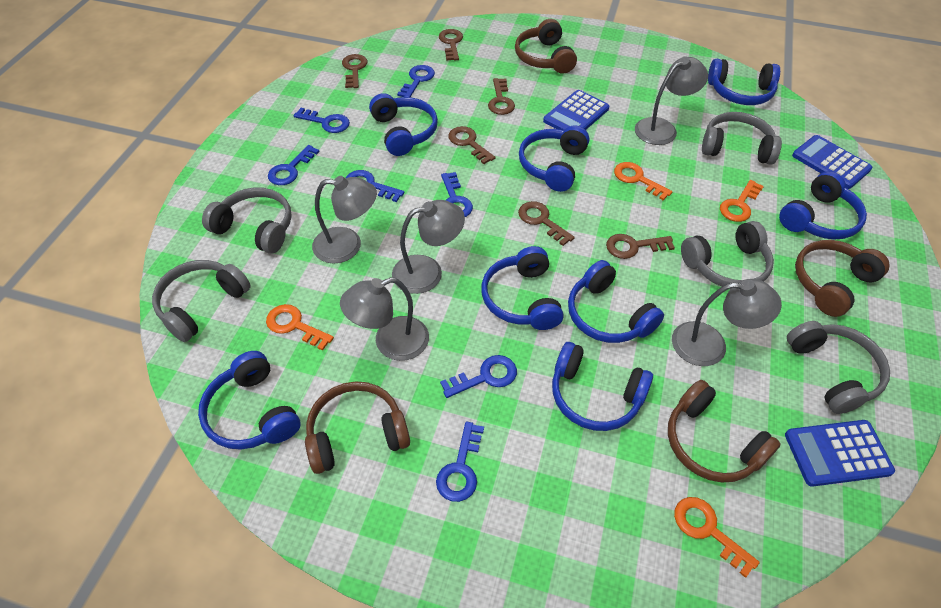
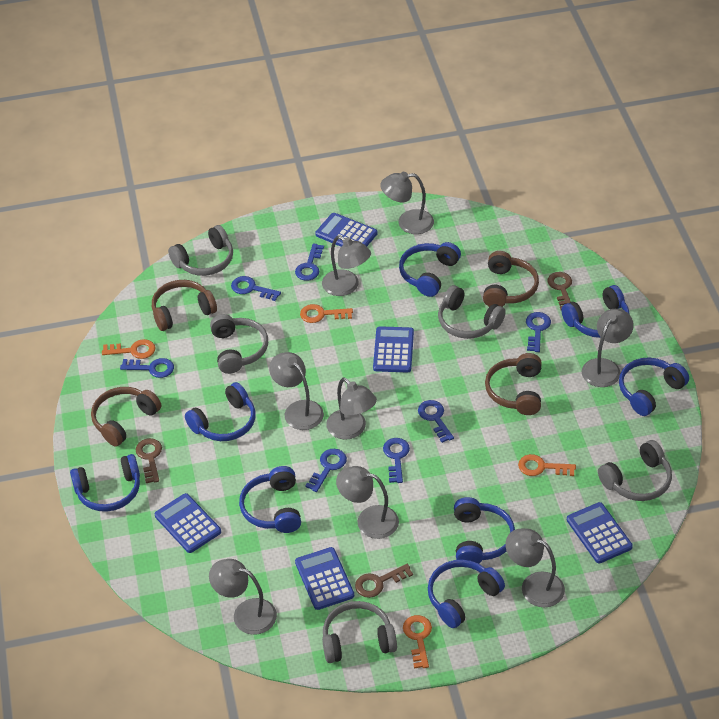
blue calculator: 3 -> 5
brown key: 6 -> 3
grey lamp: 5 -> 8

